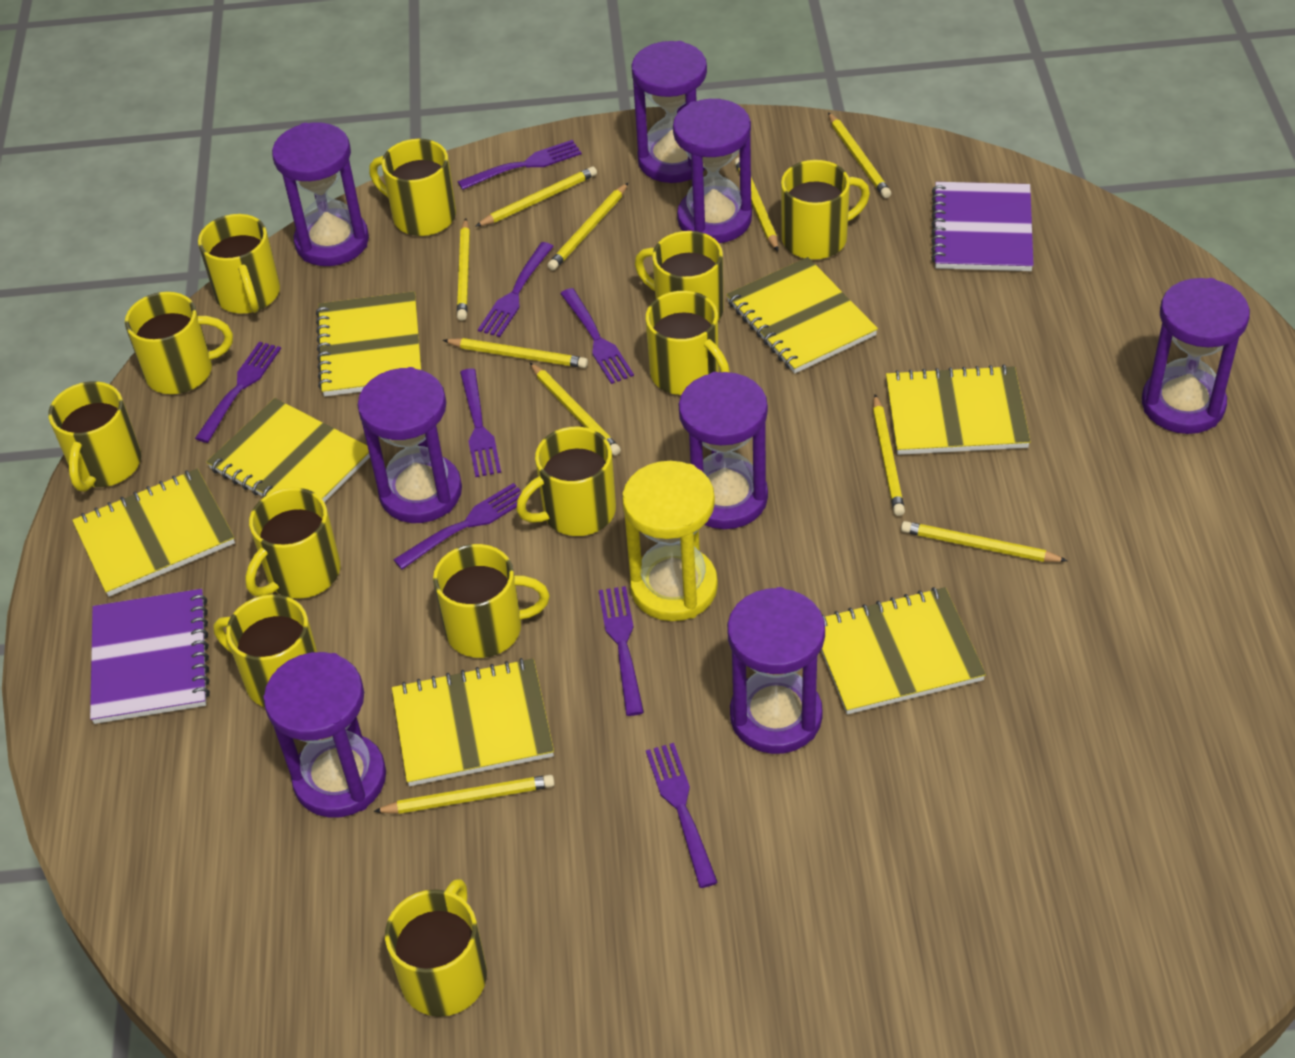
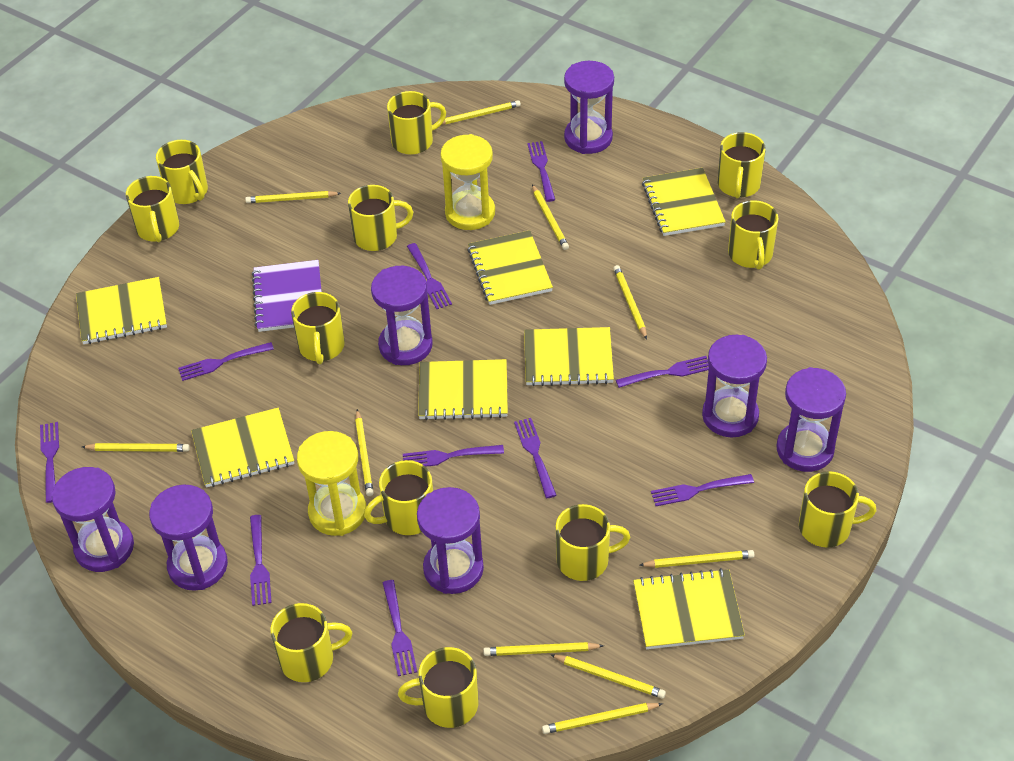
purple fork: 8 -> 10
purple hourglass: 8 -> 7
purple notebook: 2 -> 1
yellow hourglass: 1 -> 2

